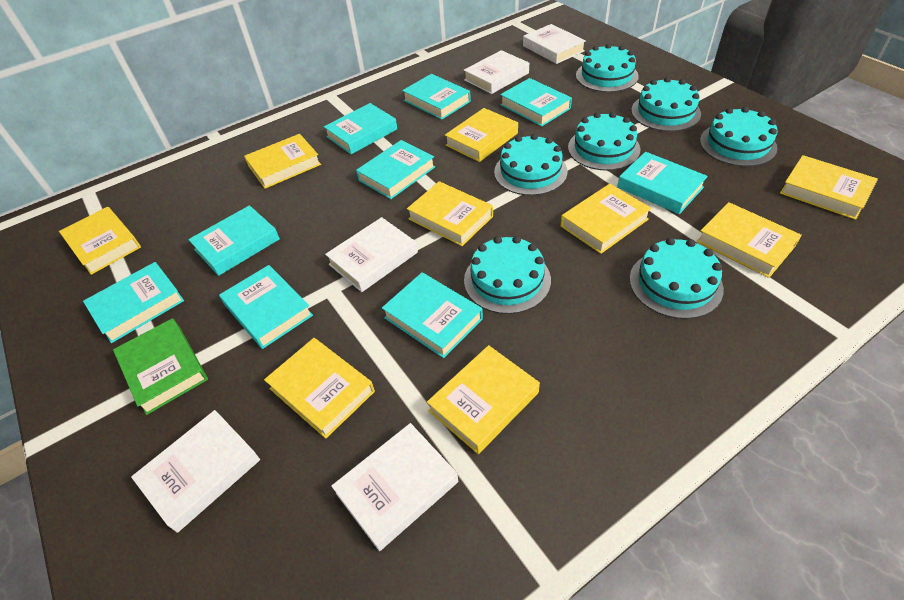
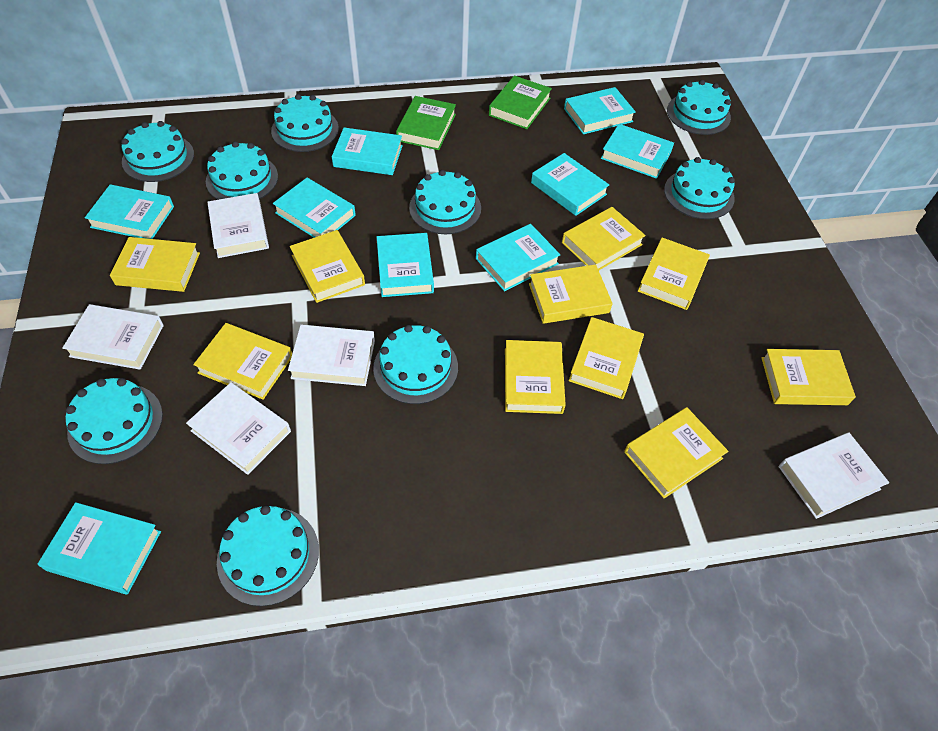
green book: 1 -> 2
turquoise cake: 7 -> 9
yellow book: 9 -> 10

